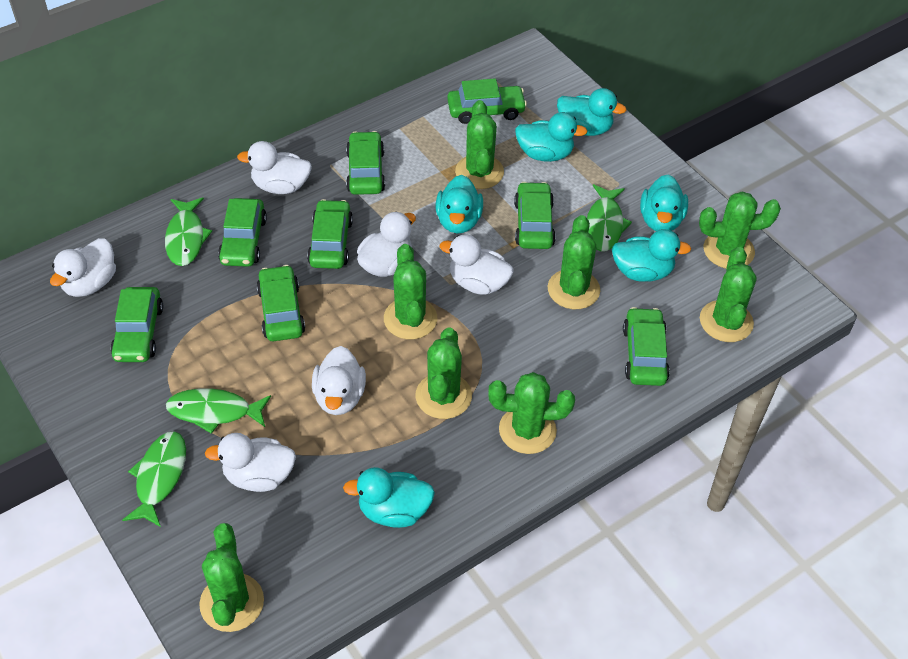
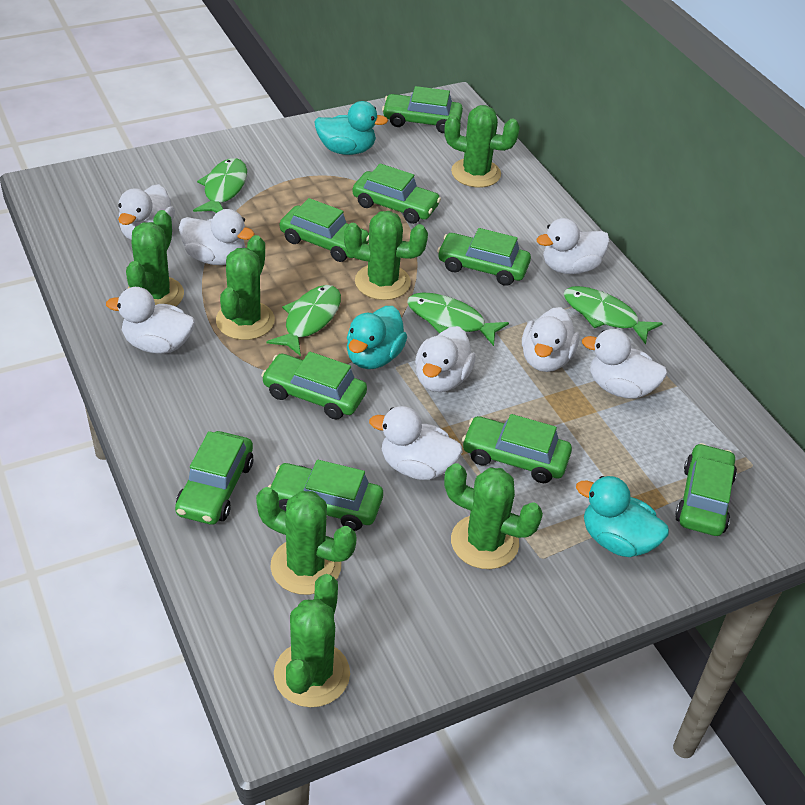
green cactus: 8 -> 7
green car: 8 -> 9
turquoise duck: 6 -> 3
white duck: 6 -> 8

